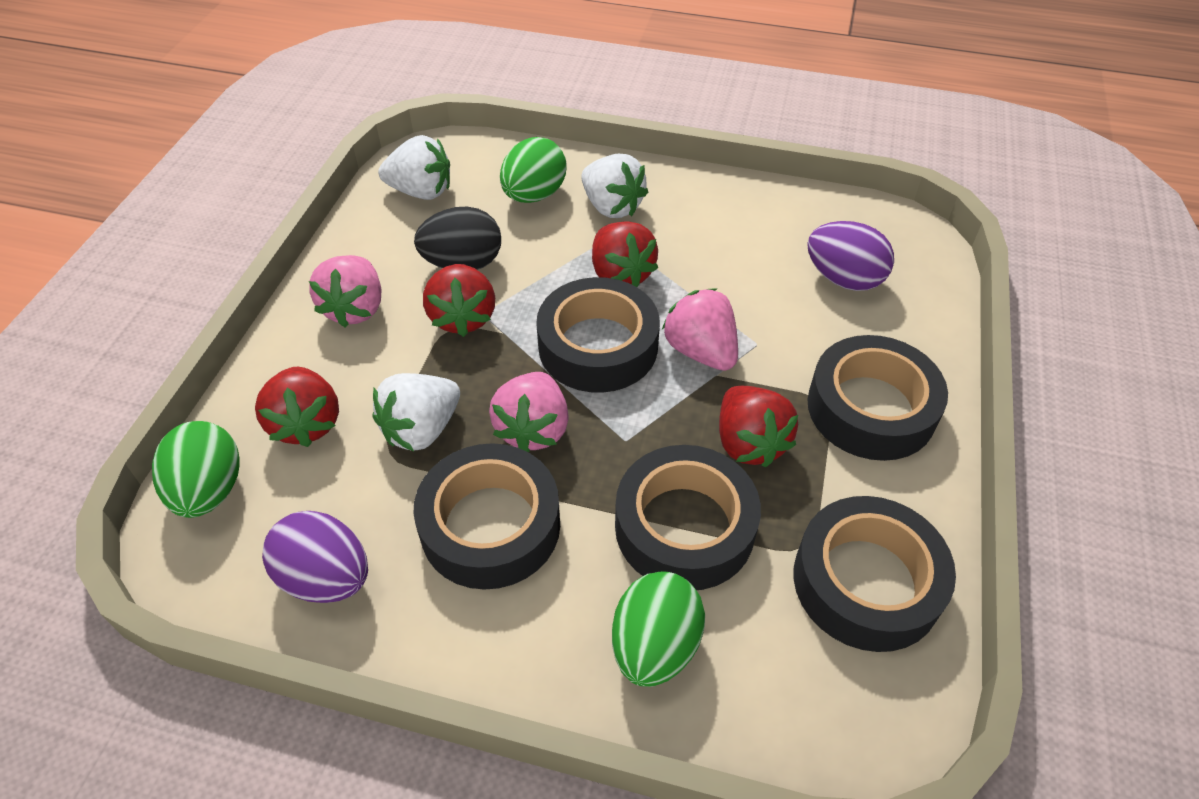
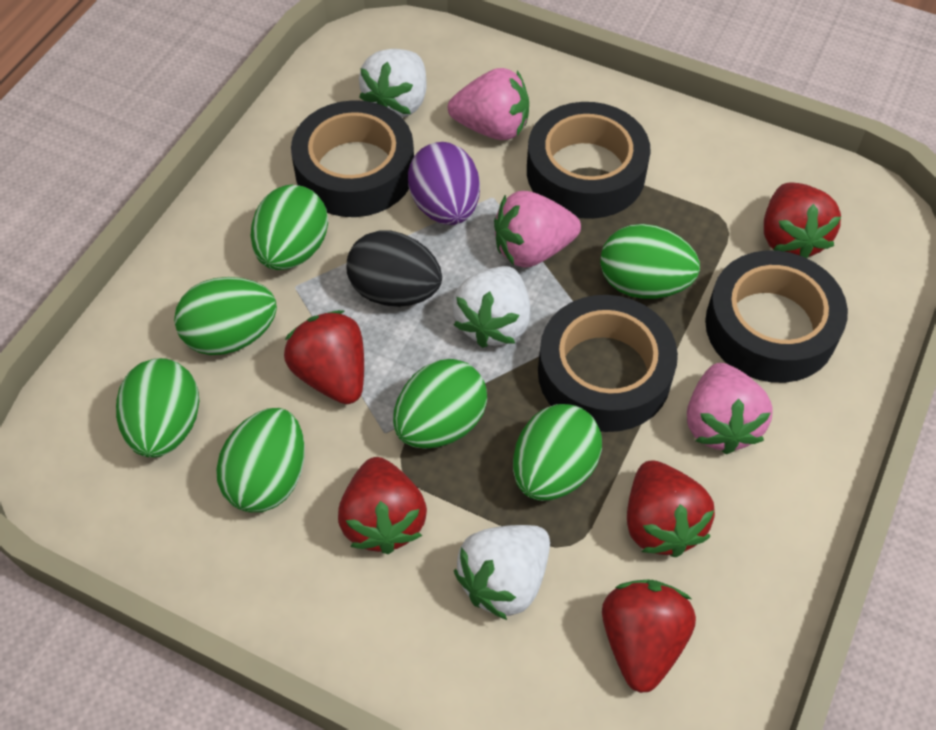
black tape: 5 -> 4
green egg: 3 -> 7
purple egg: 2 -> 1
red strawberry: 4 -> 5

